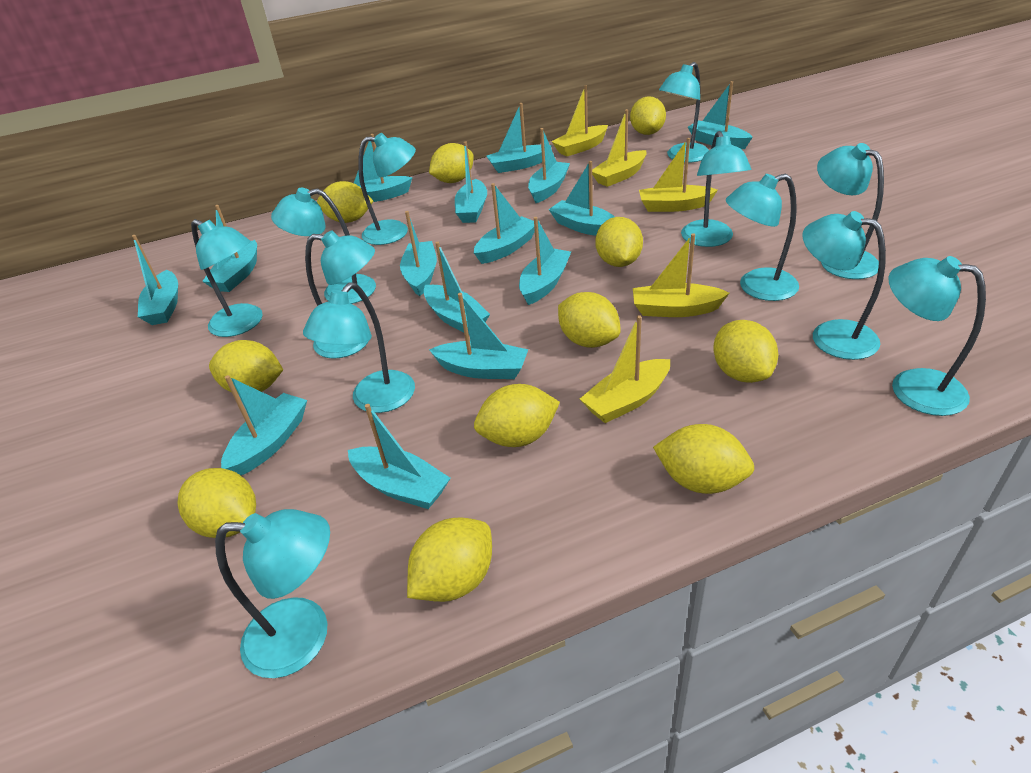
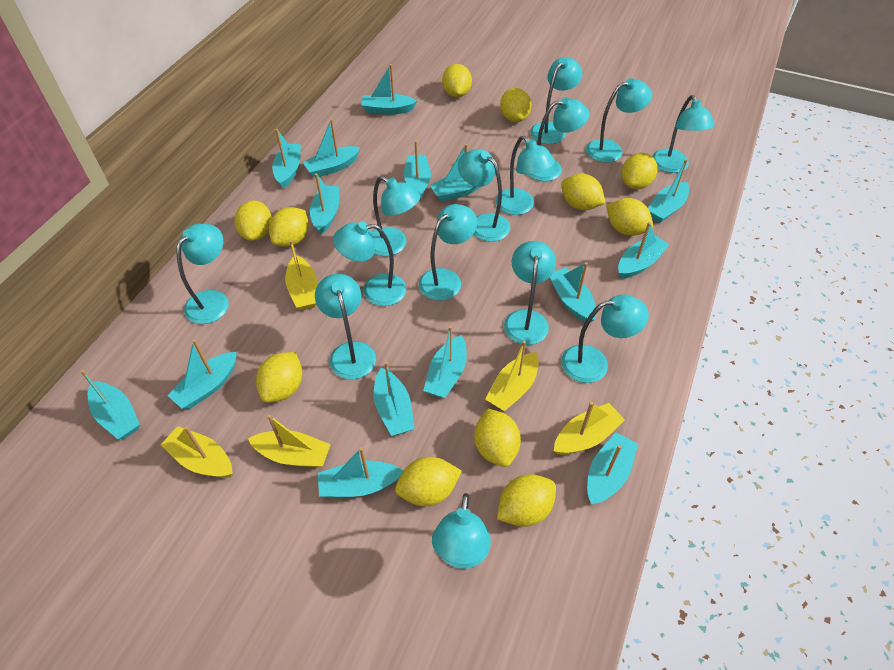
turquoise lamp: 12 -> 14

